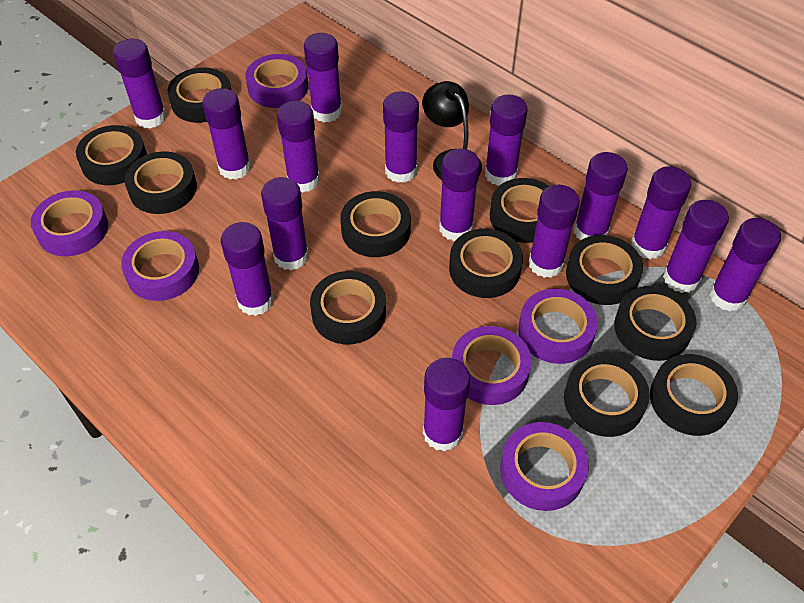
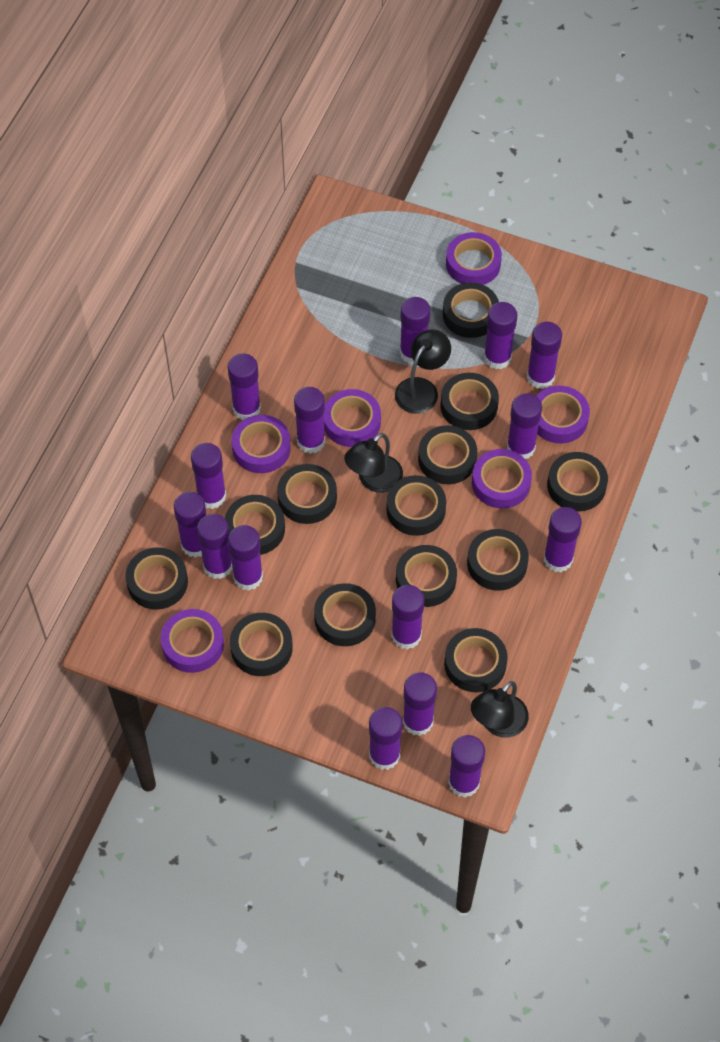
black lamp: 1 -> 3
black tape: 11 -> 13

